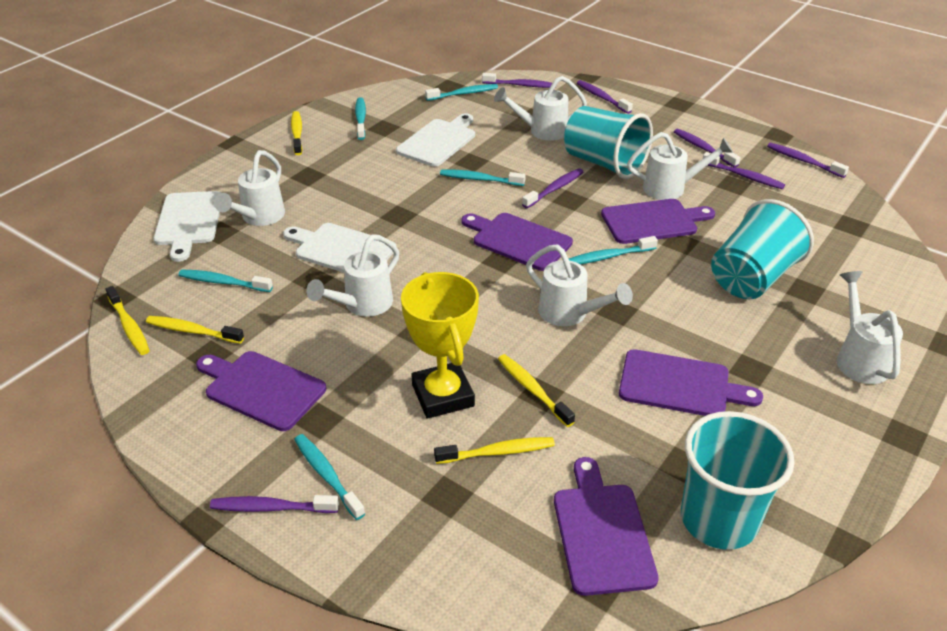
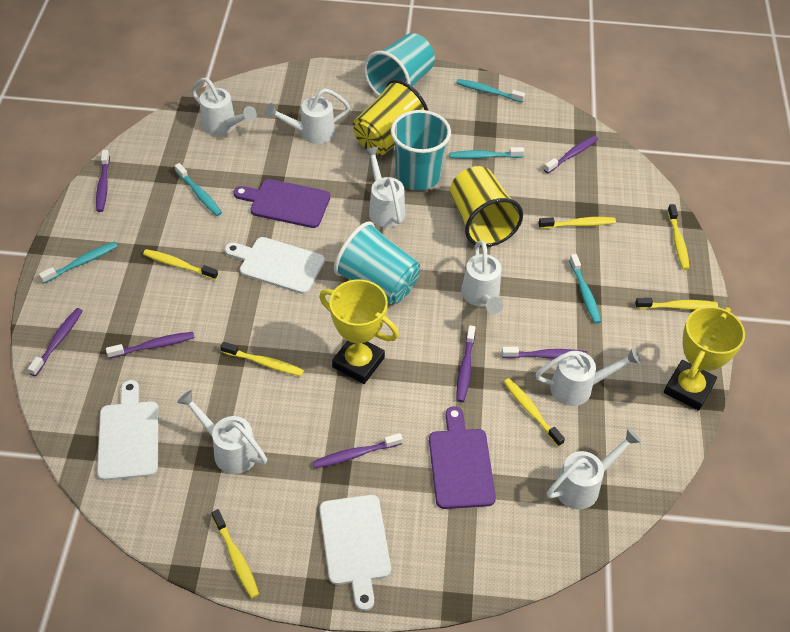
purple cutting board: 5 -> 2
turquoise toothbrush: 6 -> 5
white watering can: 6 -> 7
yellow cup: 0 -> 2
yellow toothbrush: 5 -> 7
yellow trophy: 1 -> 2

